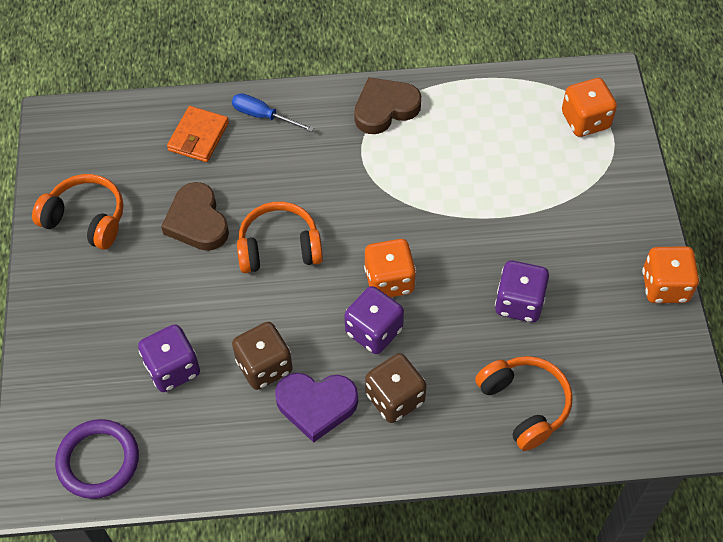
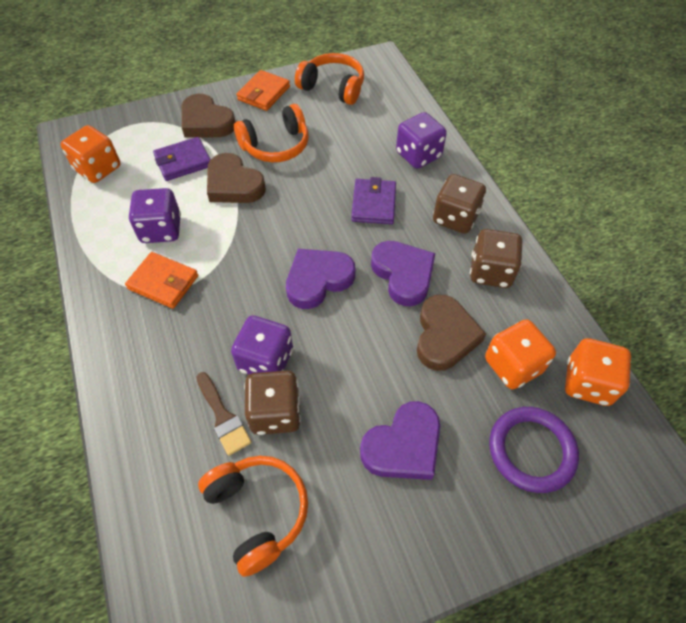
blue screwdriver: 1 -> 0
brown brush: 0 -> 1
brown dice: 2 -> 3
brown heart: 2 -> 3
orange wallet: 1 -> 2
purple heart: 1 -> 3
purple wallet: 0 -> 2

